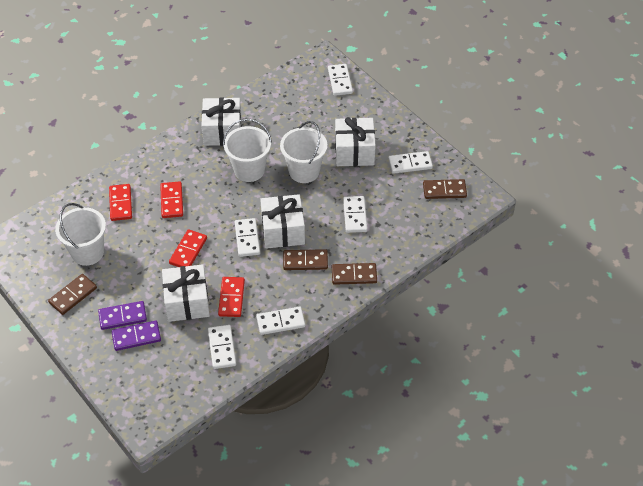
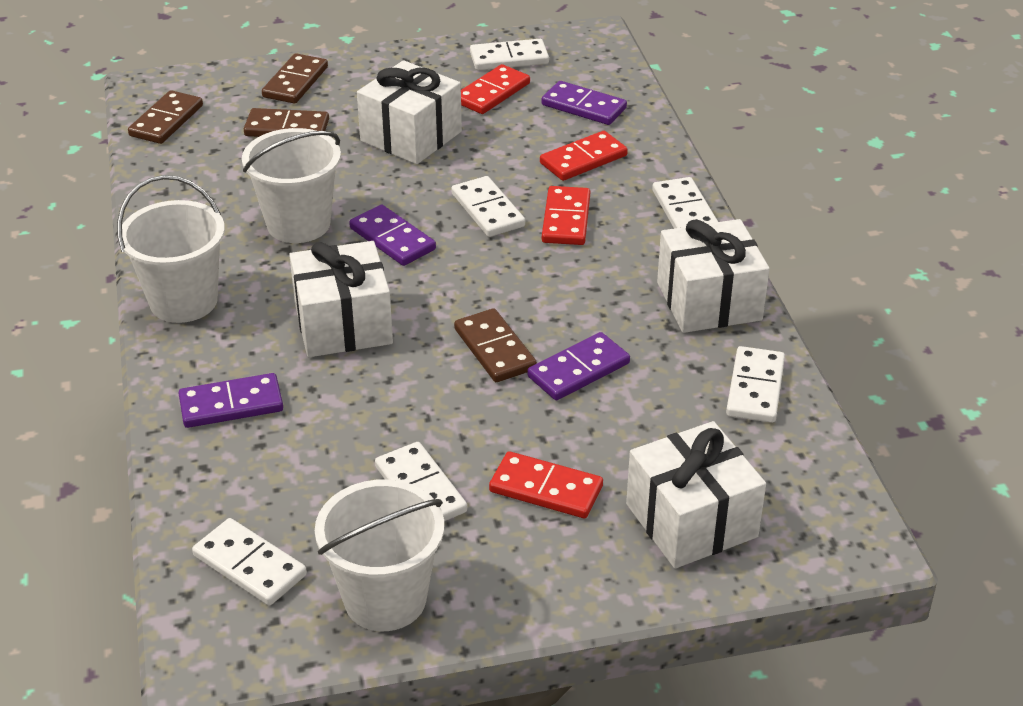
purple domino: 2 -> 4

